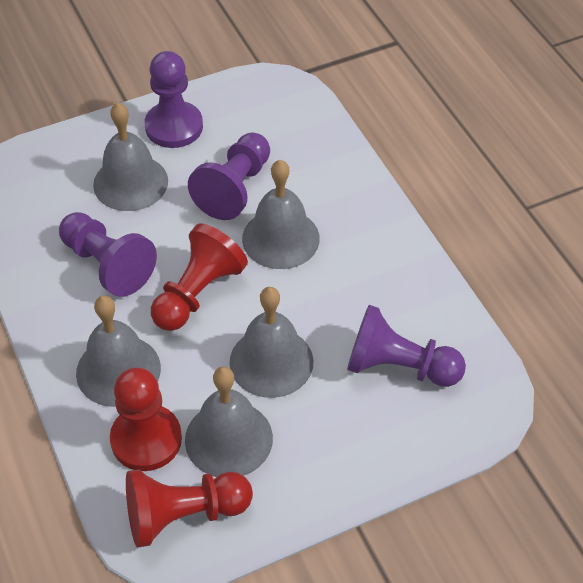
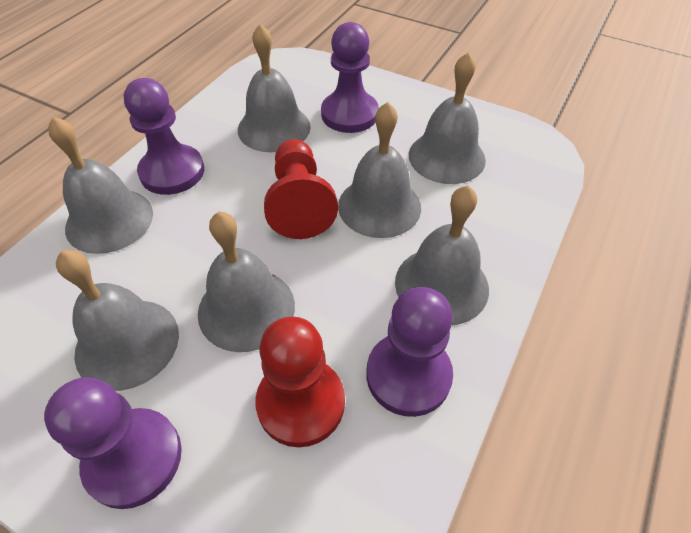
grey bell: 5 -> 7
red pawn: 3 -> 2

